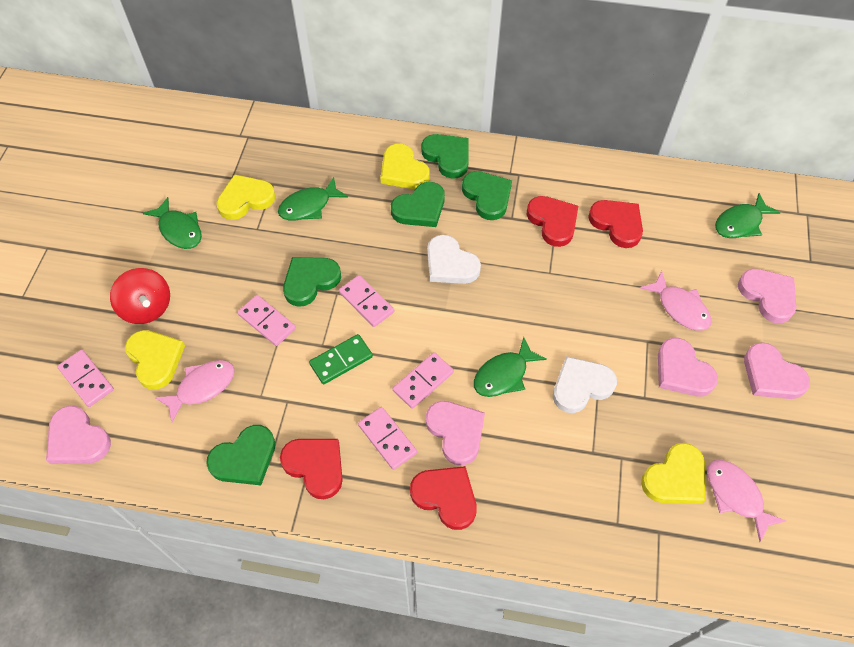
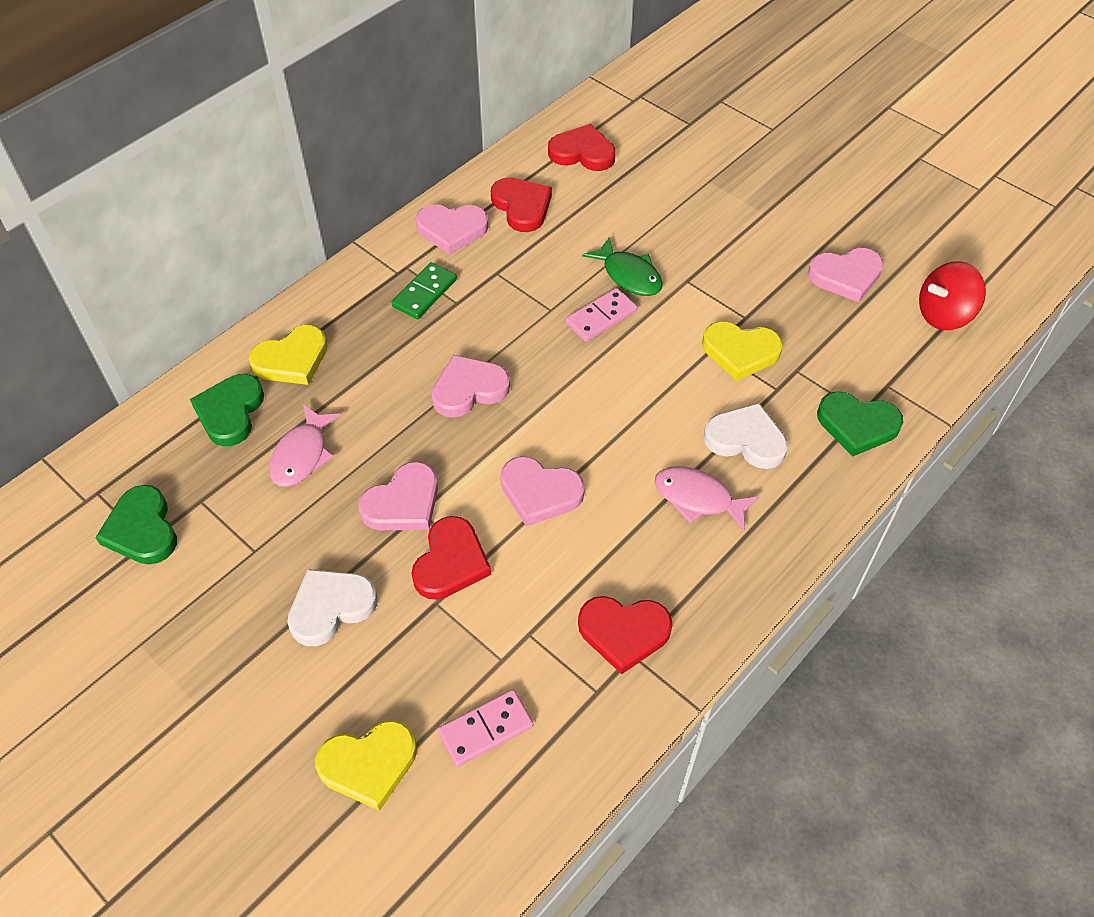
green fish: 4 -> 1
green heart: 5 -> 3
pink domino: 5 -> 2
pink fish: 3 -> 2
yellow heart: 4 -> 3

